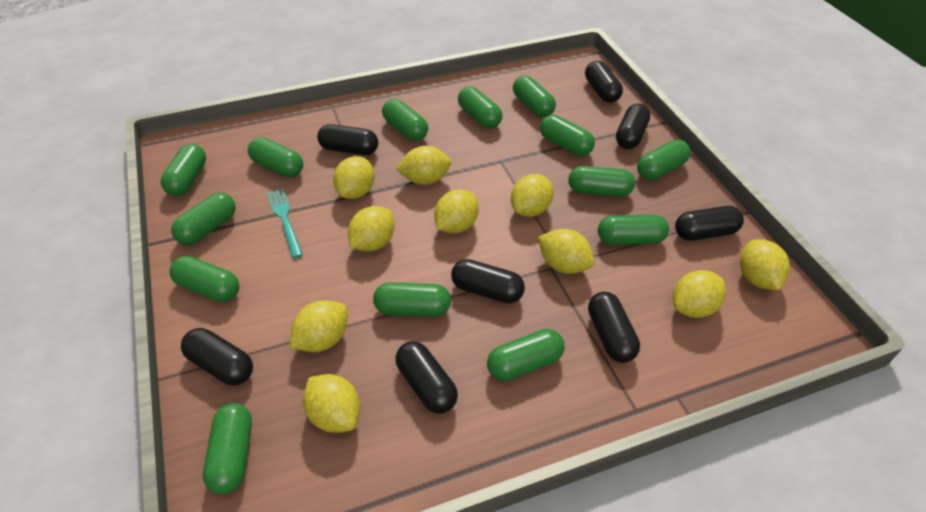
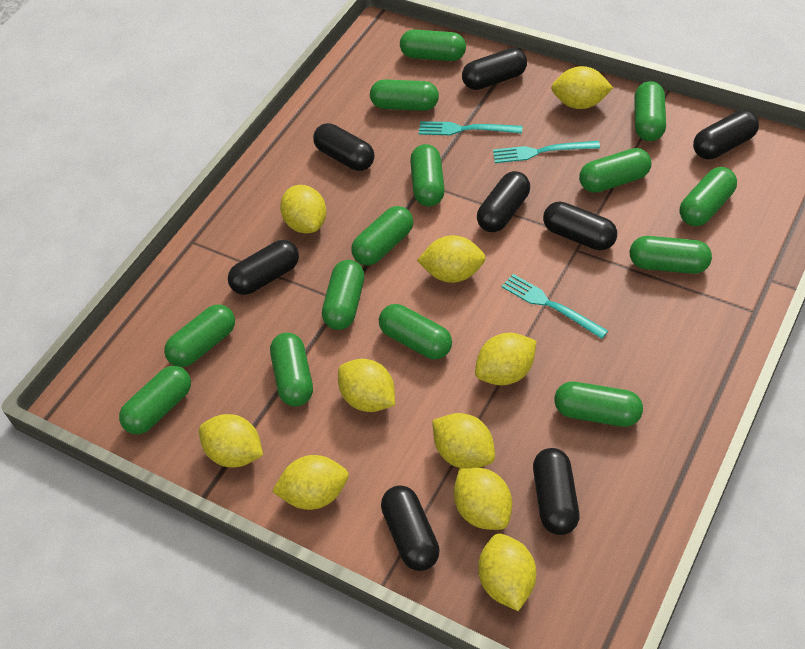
turquoise fork: 1 -> 3

